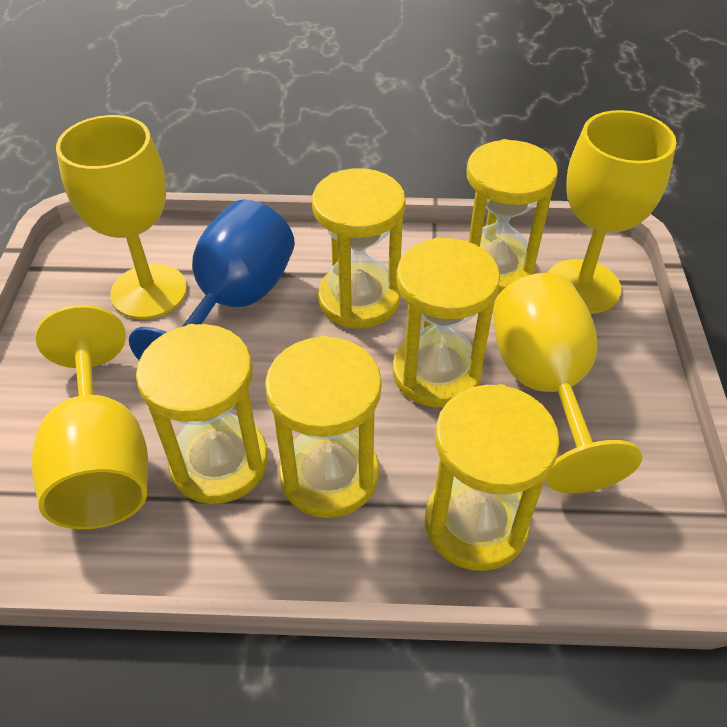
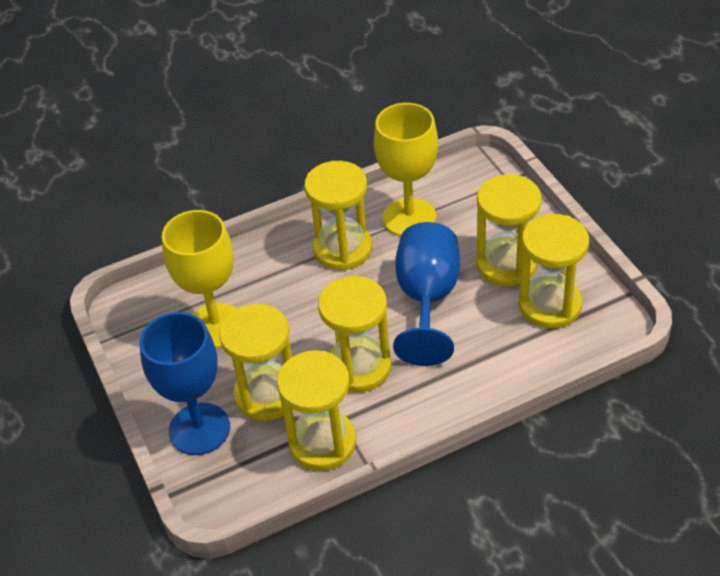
blue goblet: 1 -> 2
yellow goblet: 4 -> 2

